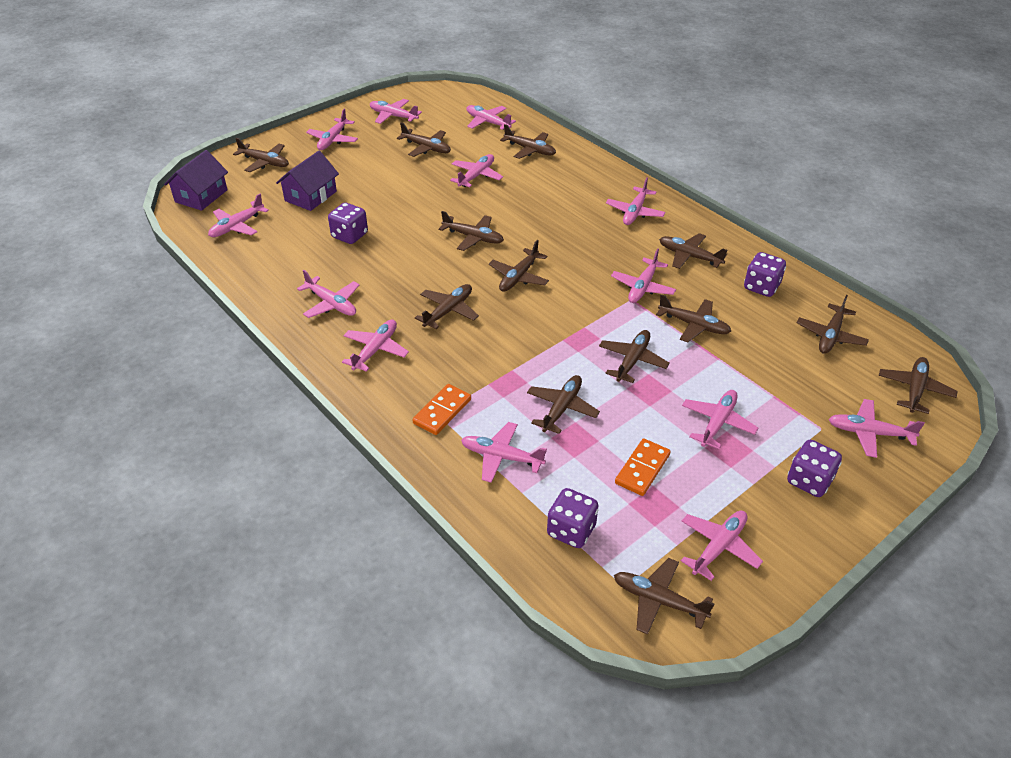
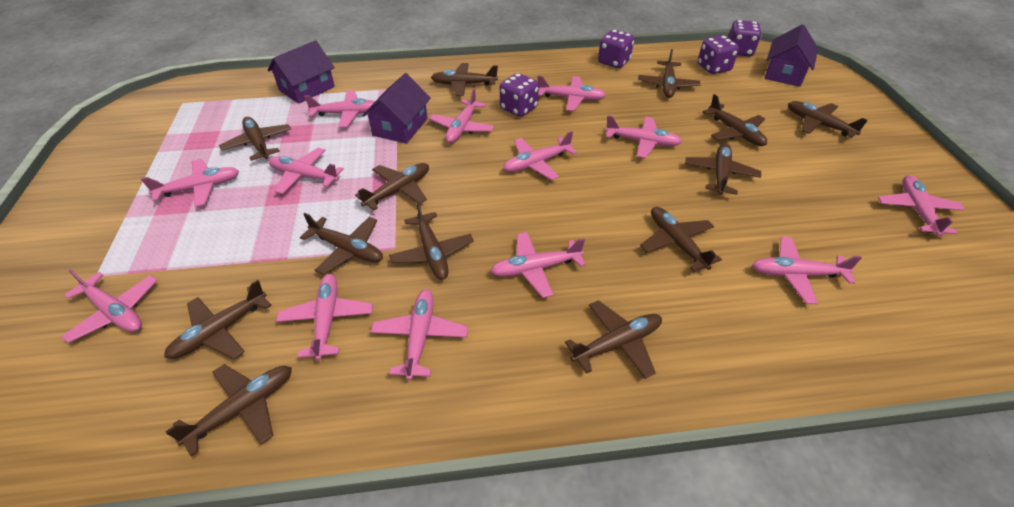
orange domino: 2 -> 0
purple house: 2 -> 3

